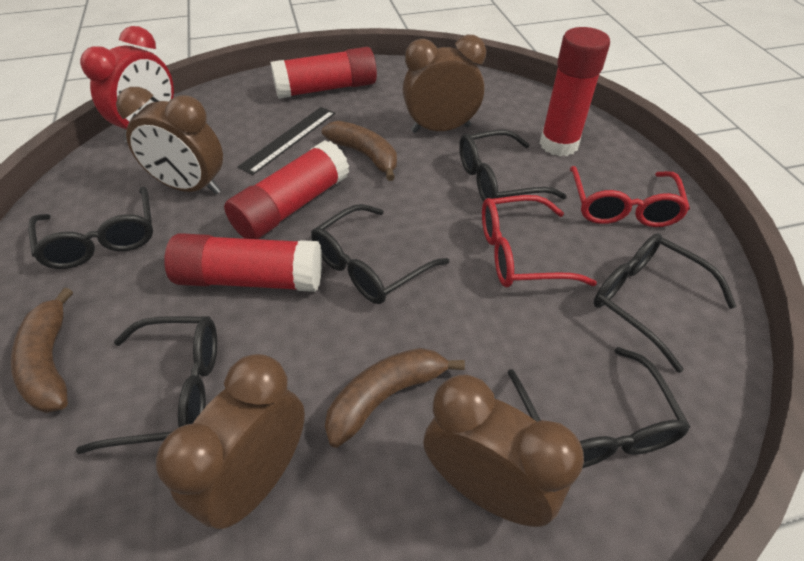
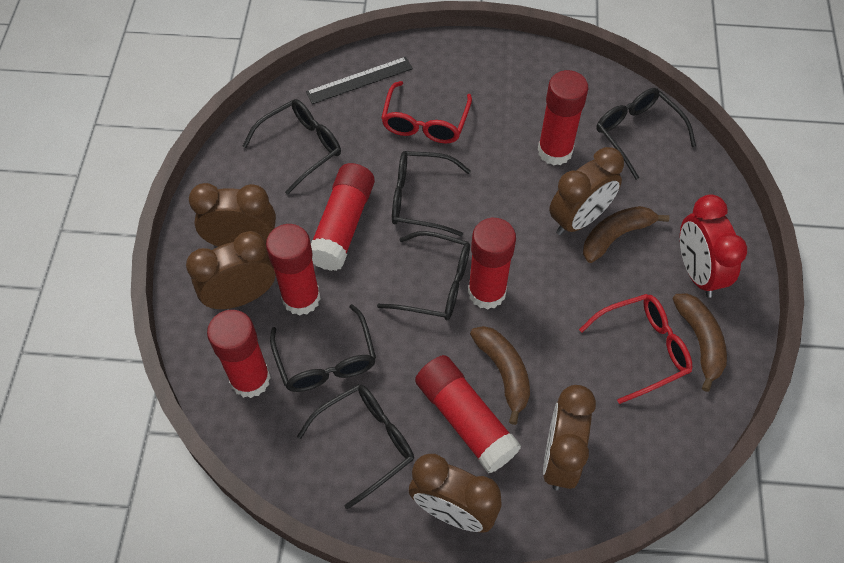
brown clock: 4 -> 5
red glue stick: 4 -> 6

